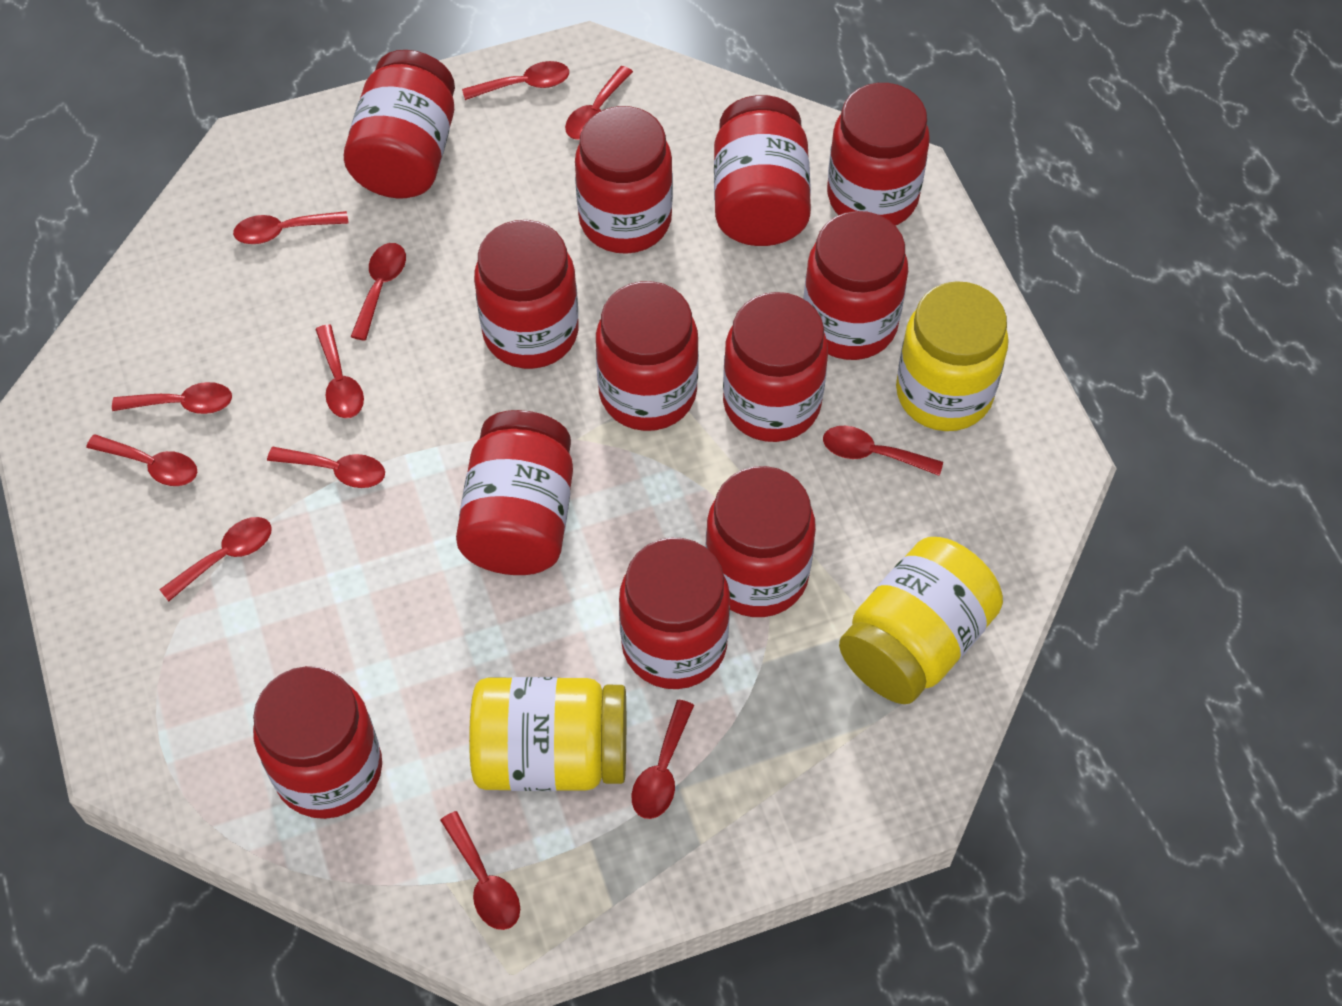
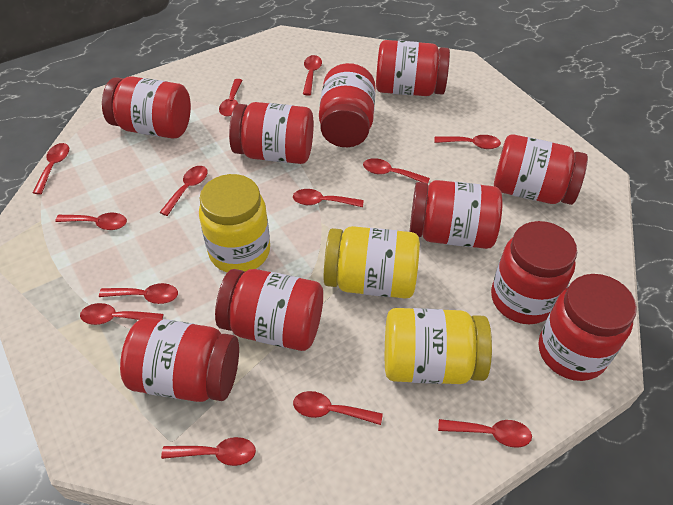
red jar: 12 -> 10
red spoon: 12 -> 13

